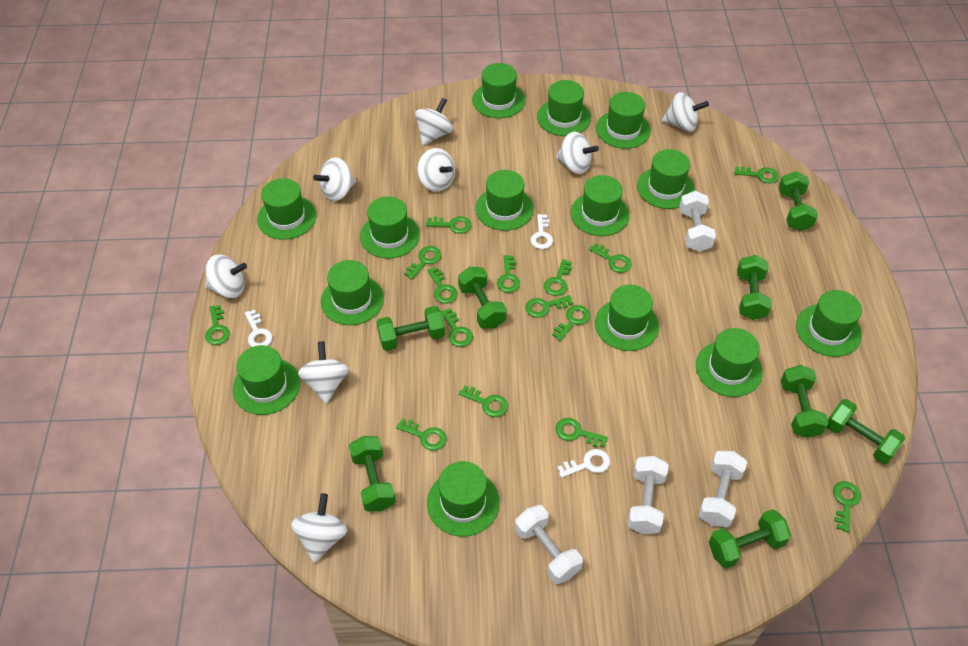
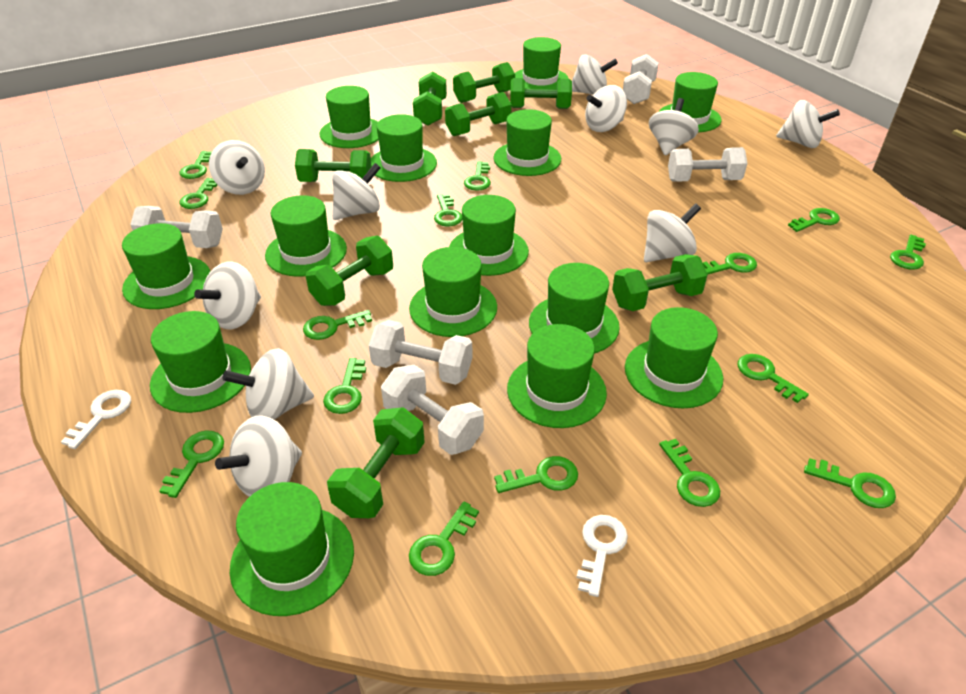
white dumbbell: 4 -> 5
white key: 3 -> 2
white spinning top: 8 -> 10

